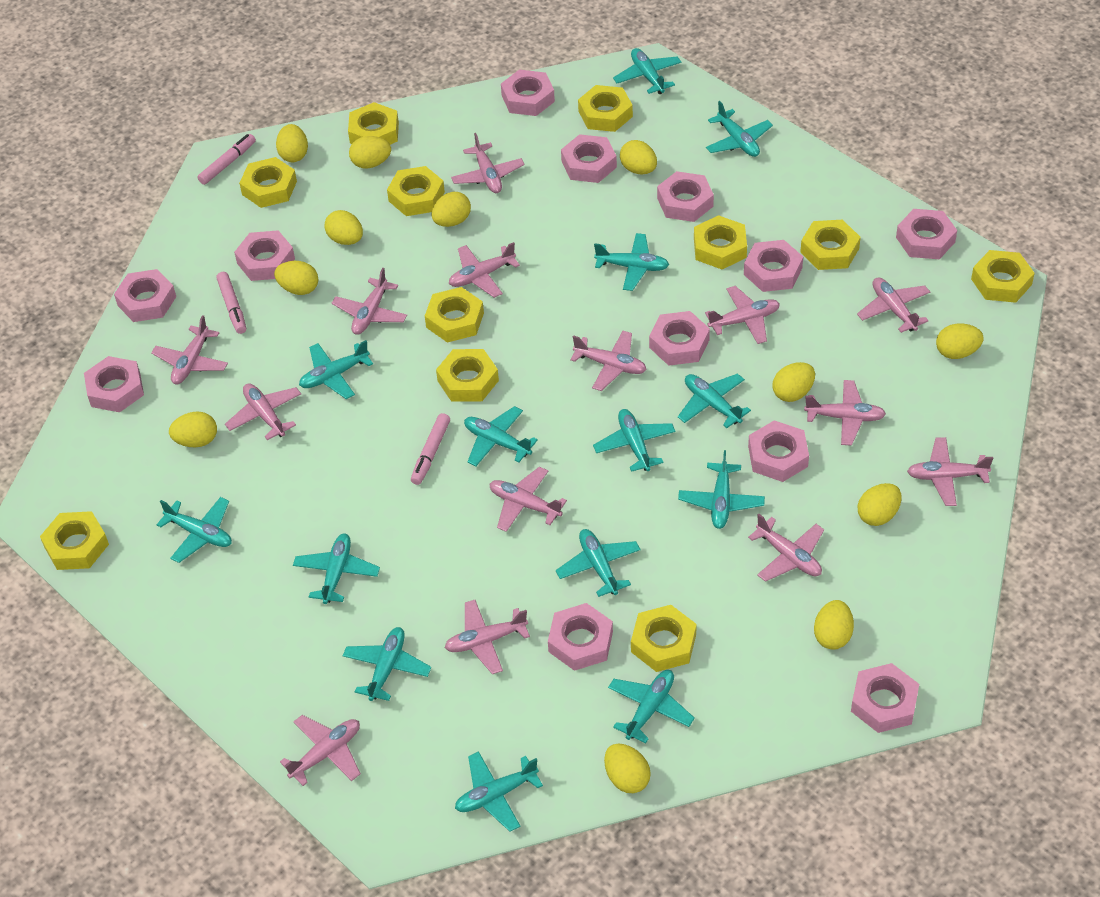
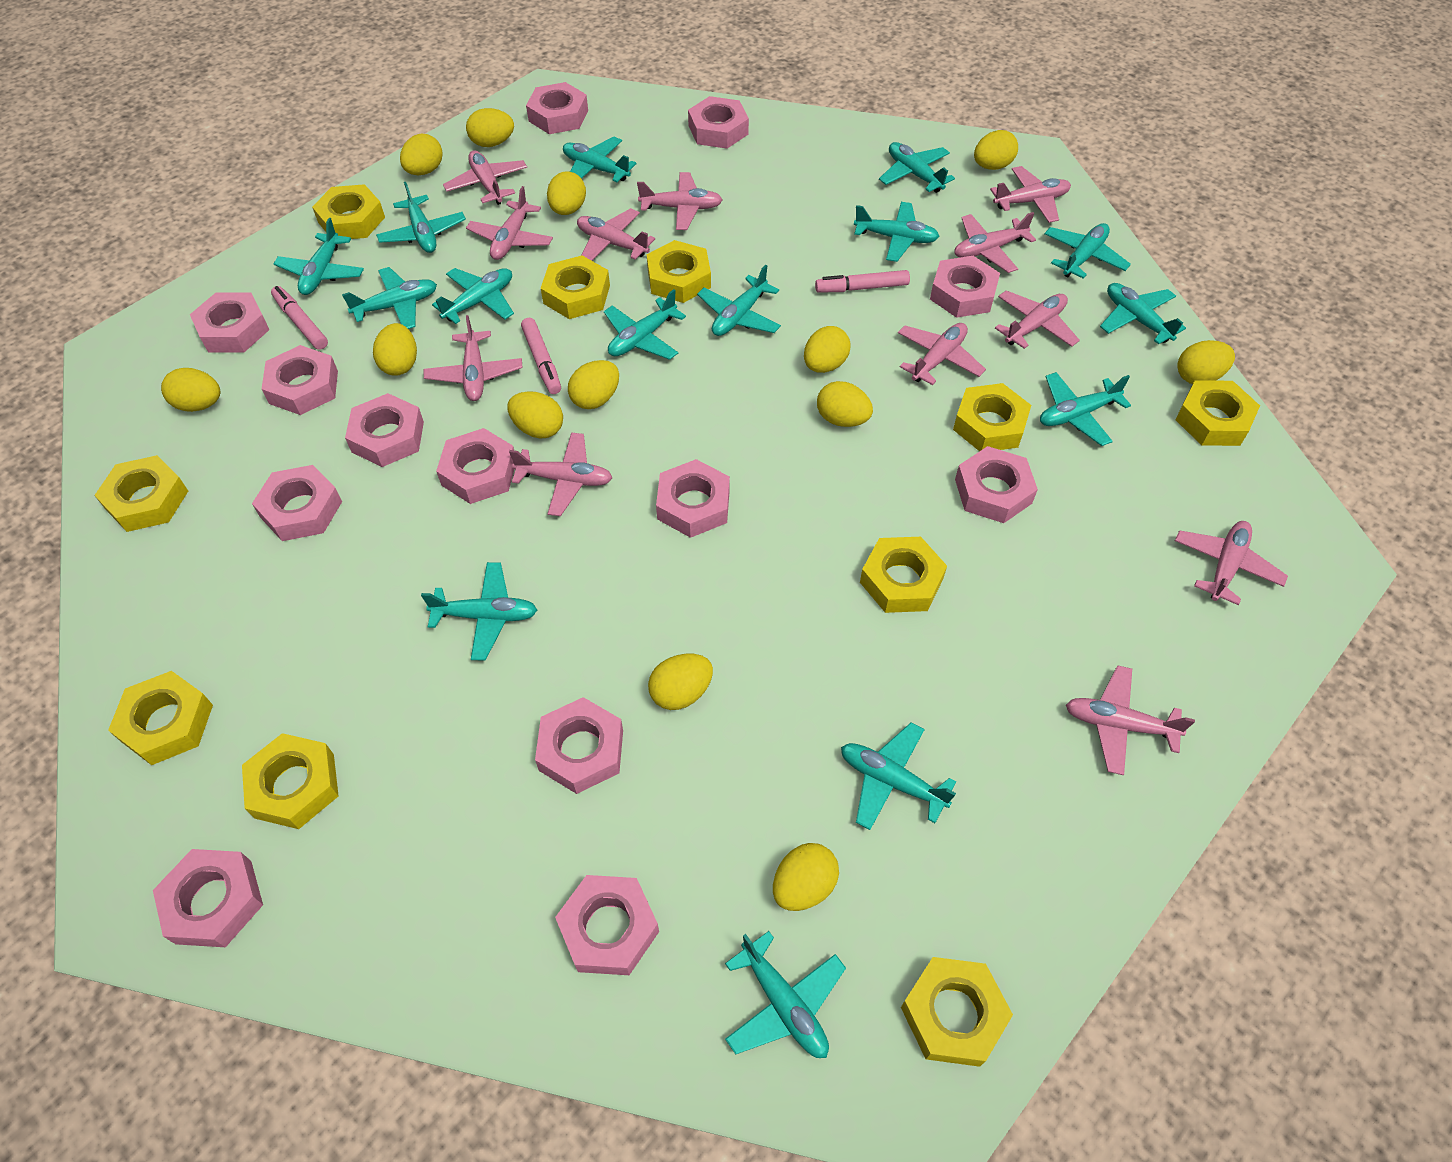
pink nut: 12 -> 13
pink plane: 14 -> 12
turquoise plane: 14 -> 15
yellow egg: 12 -> 13
yellow nut: 11 -> 10

